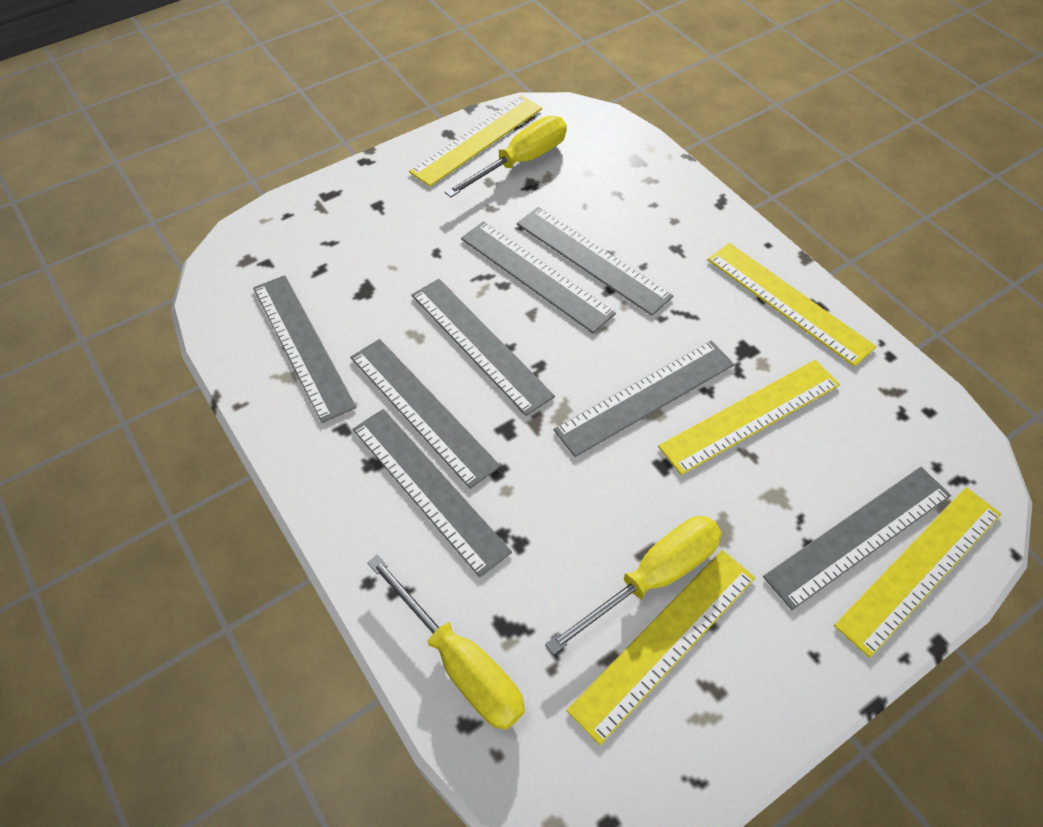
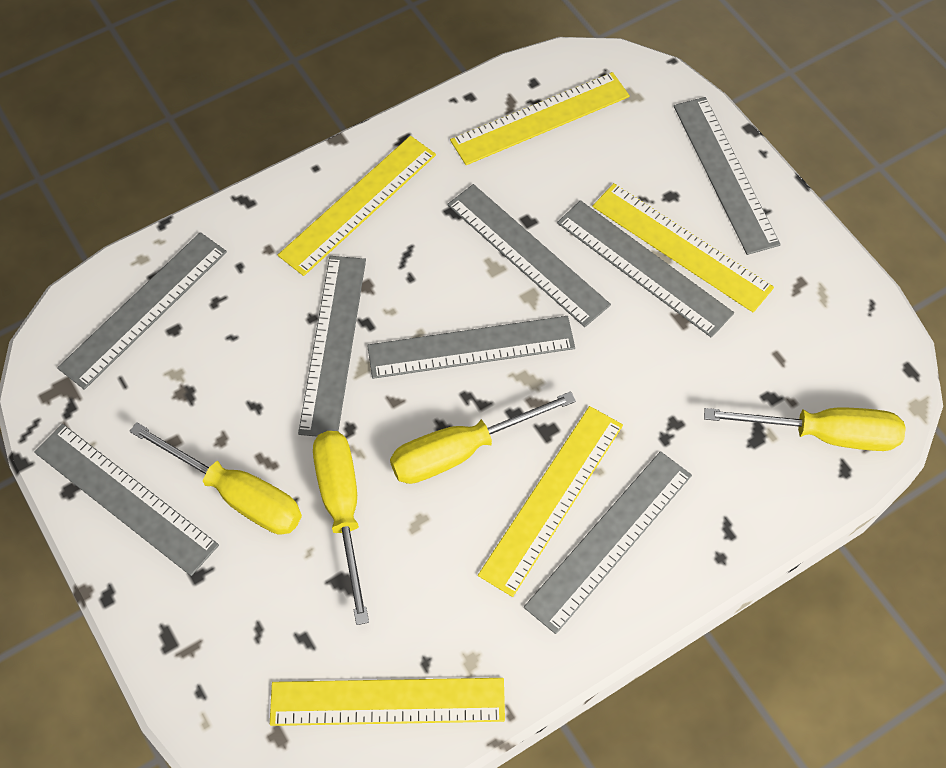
yellow screwdriver: 3 -> 4

